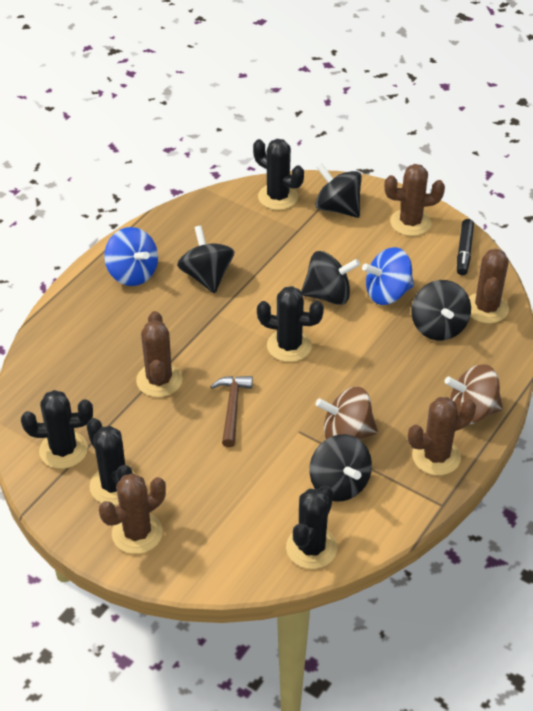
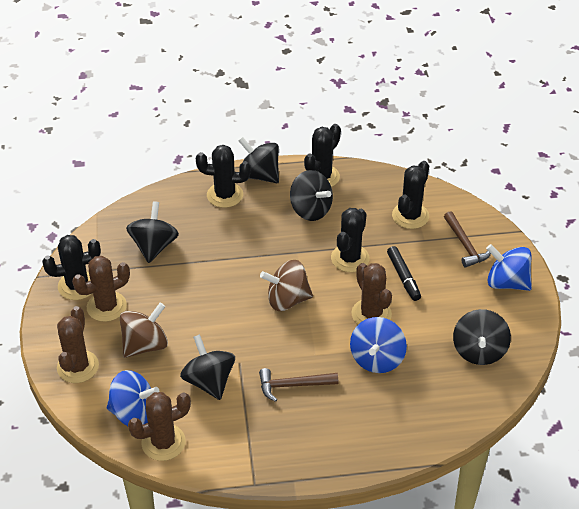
blue spinning top: 2 -> 3
brown cactus: 5 -> 4
brown hammer: 1 -> 2

